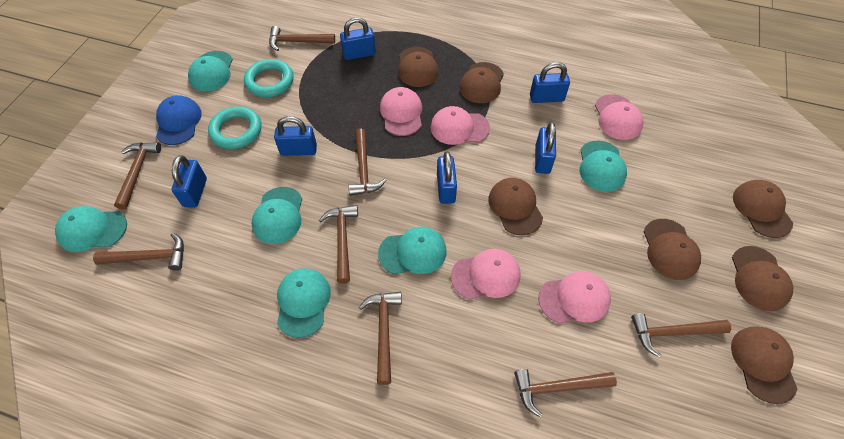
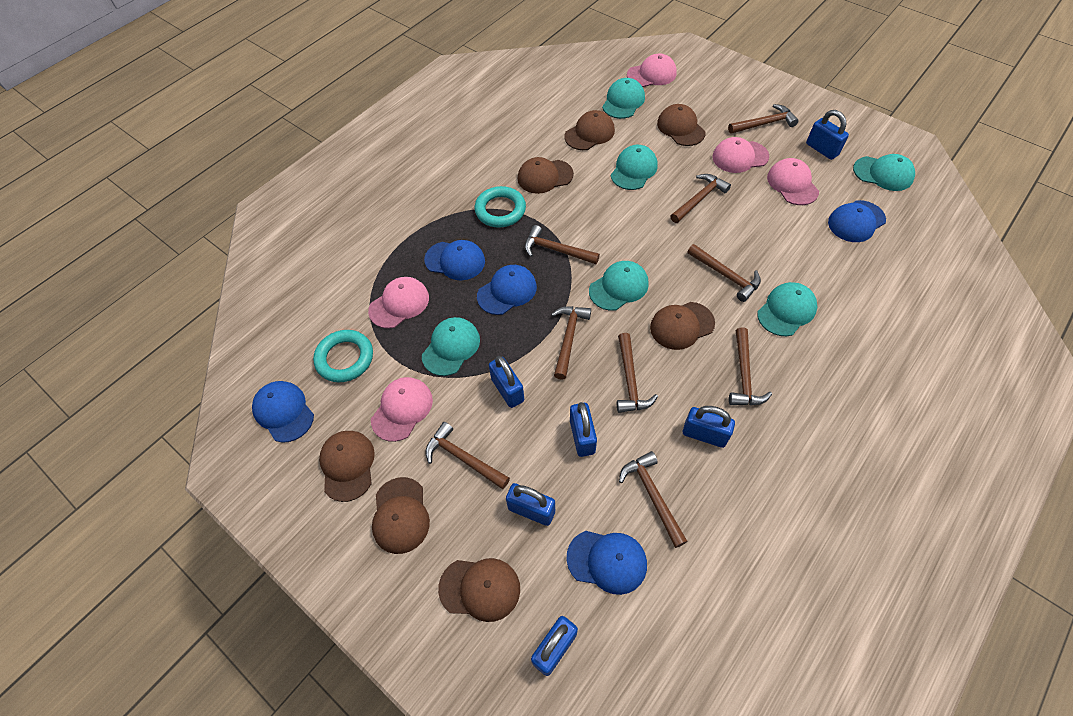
blue cap: 1 -> 5
brown hammer: 8 -> 9

